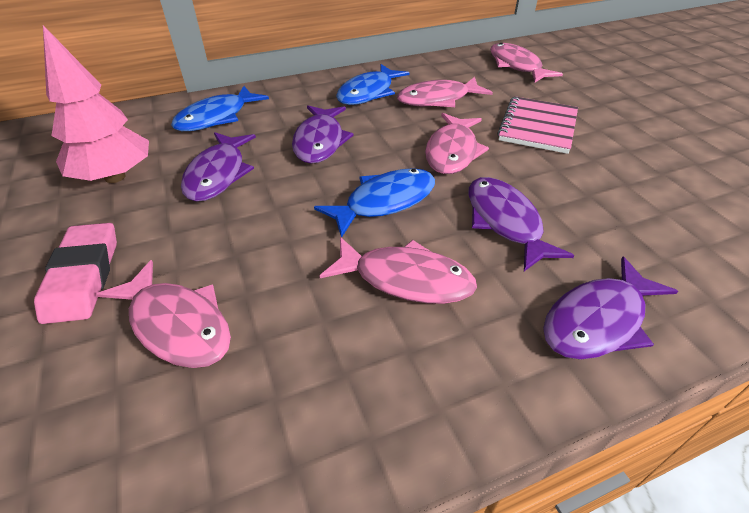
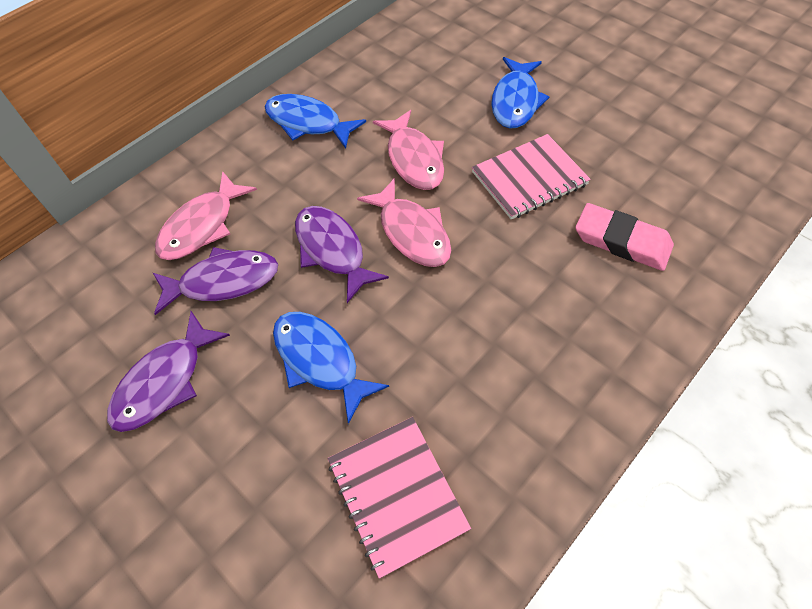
pink fish: 5 -> 3
pink notebook: 1 -> 2
pink tree: 1 -> 0
purple fish: 4 -> 3

